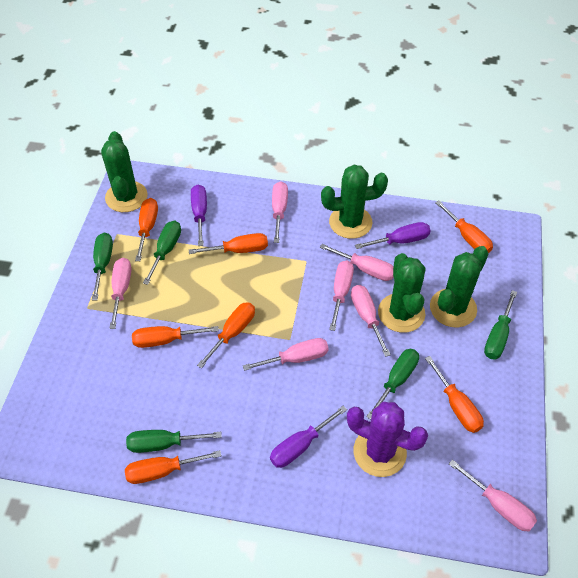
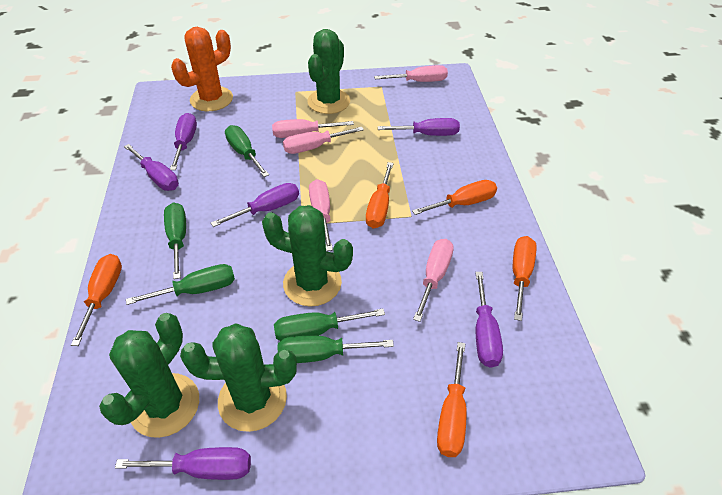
orange cactus: 0 -> 1
orange screwdriver: 7 -> 5
pink screwdriver: 7 -> 5
purple cactus: 1 -> 0
purple screwdriver: 3 -> 6

